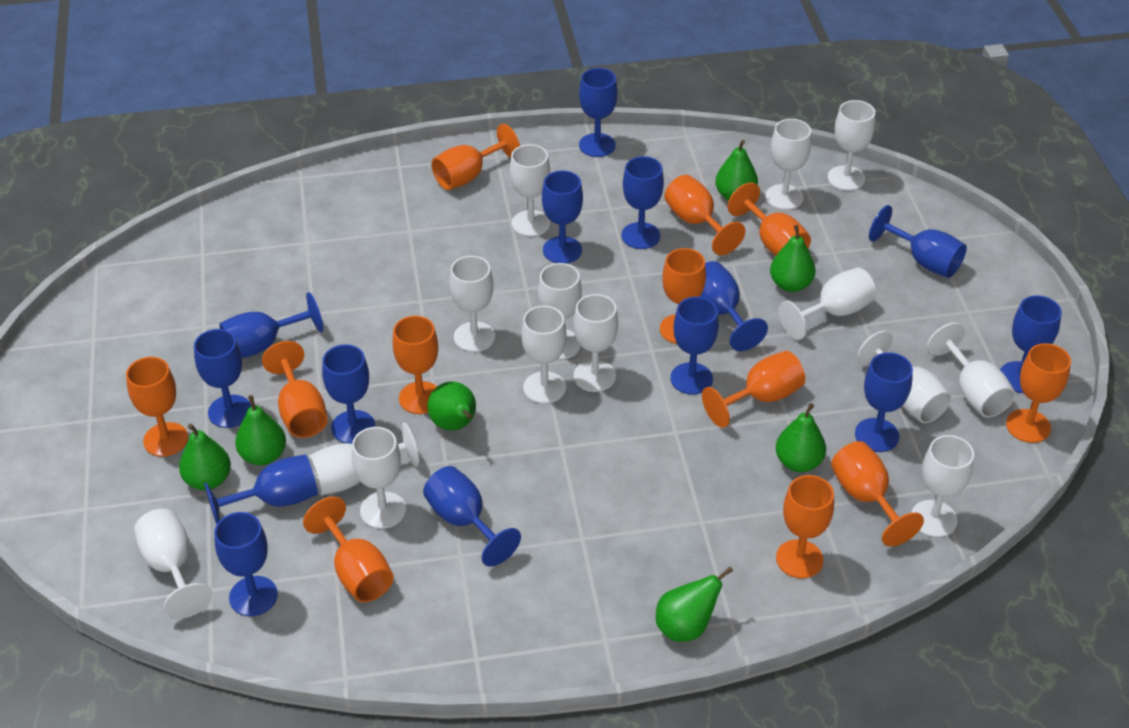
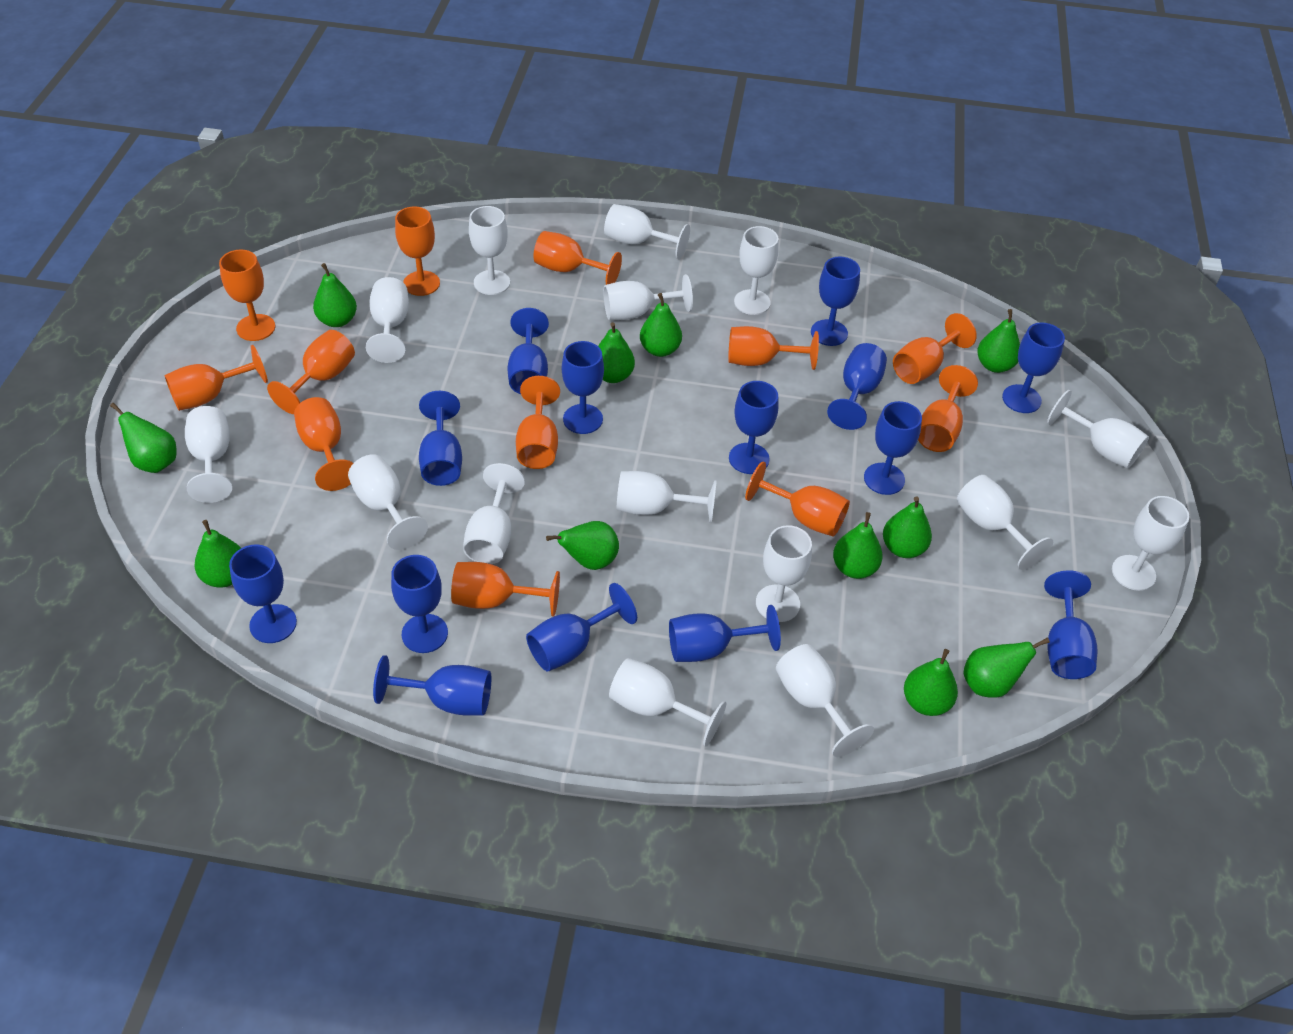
green pear: 7 -> 11
white goblet: 14 -> 15

